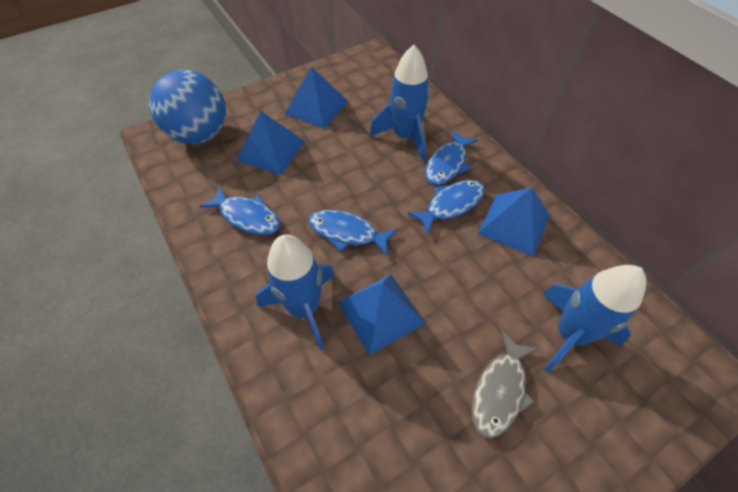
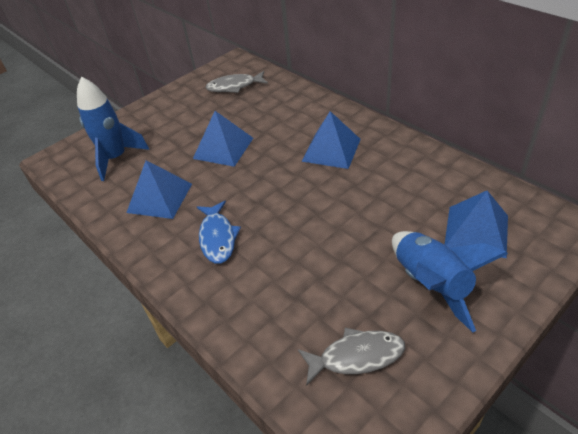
blue ball: 1 -> 0
blue fish: 4 -> 1
blue rocket: 3 -> 2
grey fish: 1 -> 2

